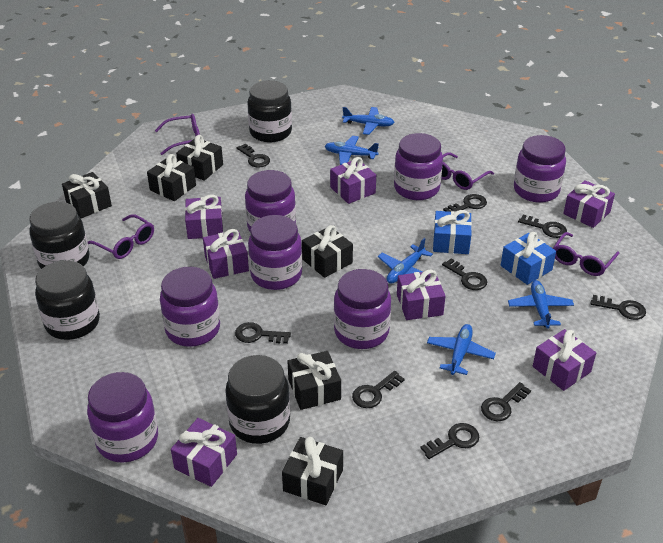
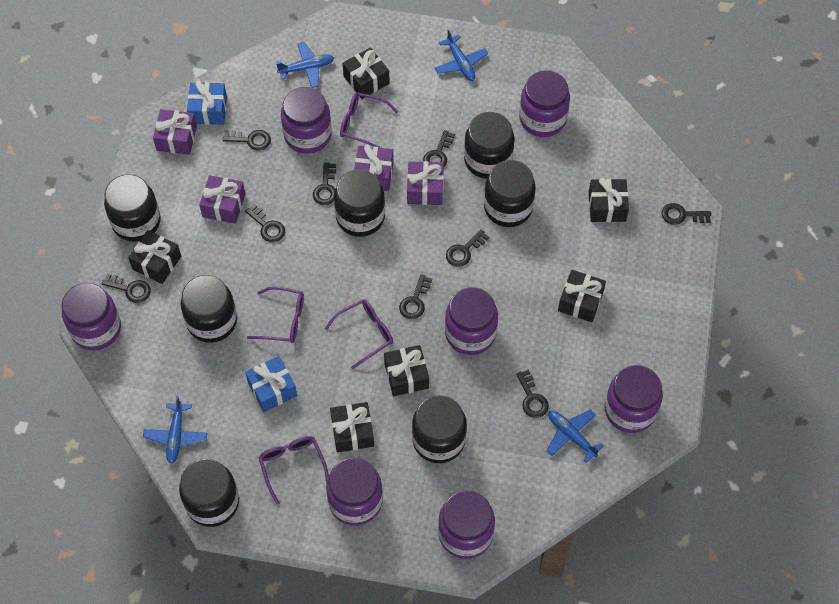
black jar: 4 -> 7
blue plane: 5 -> 4
purple gift: 7 -> 4

